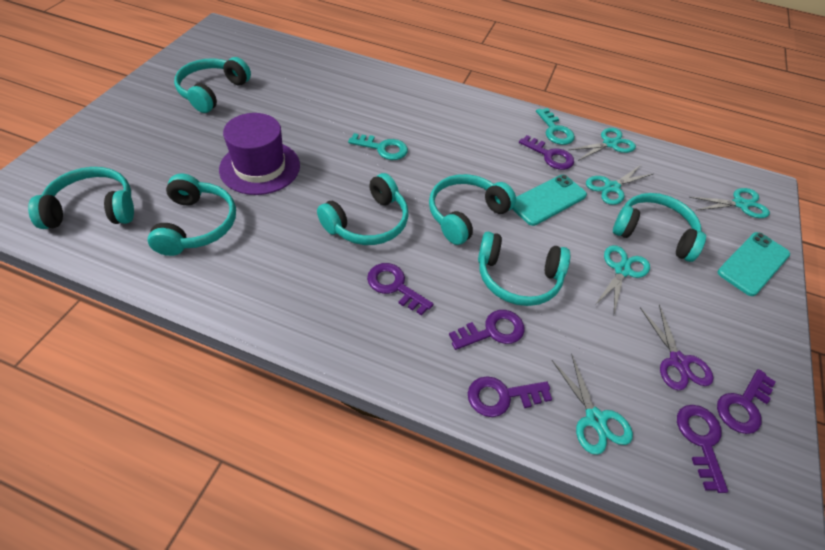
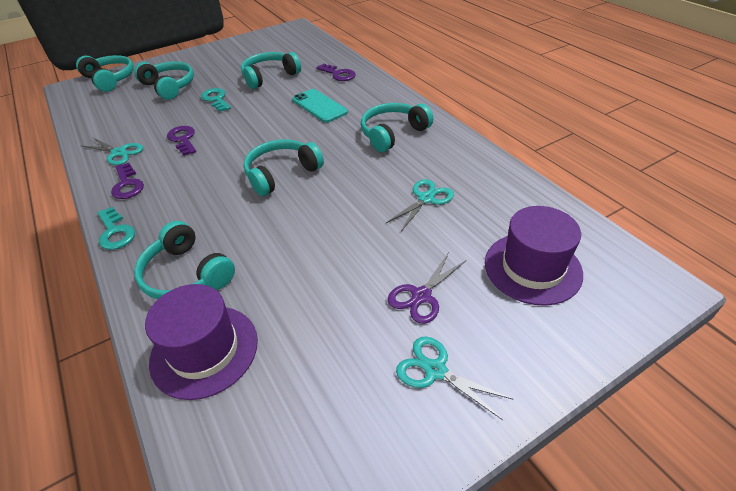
purple hat: 1 -> 2
purple key: 6 -> 3
turquoise headphones: 7 -> 6
turquoise phone: 2 -> 1
turquoise scissors: 5 -> 3

